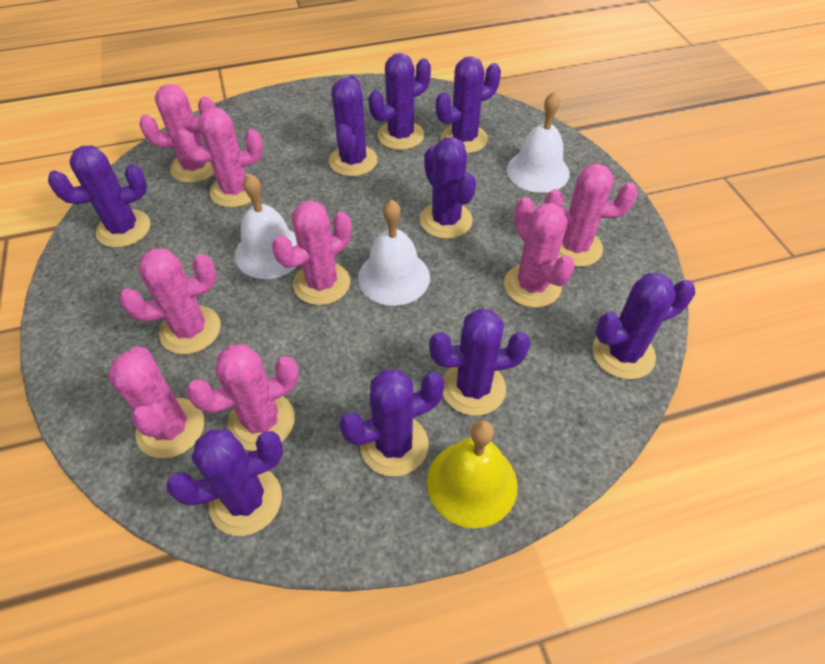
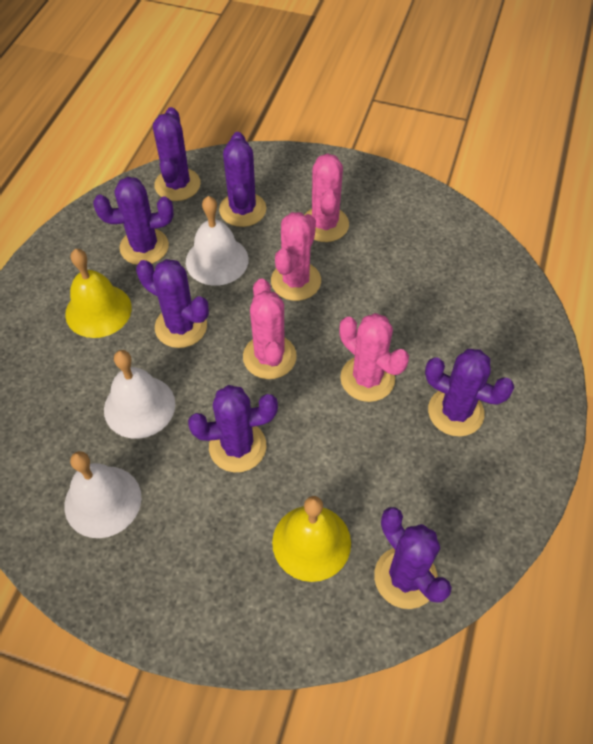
pink cactus: 8 -> 4
purple cactus: 9 -> 7
yellow bell: 1 -> 2

